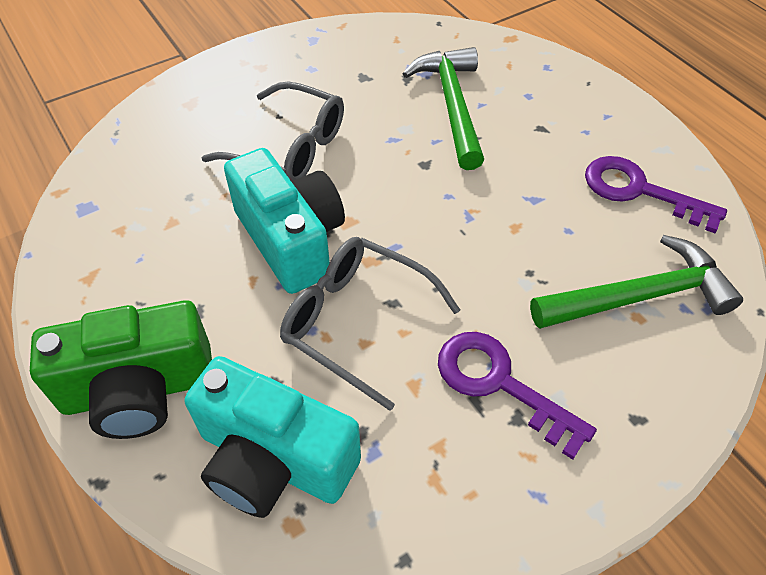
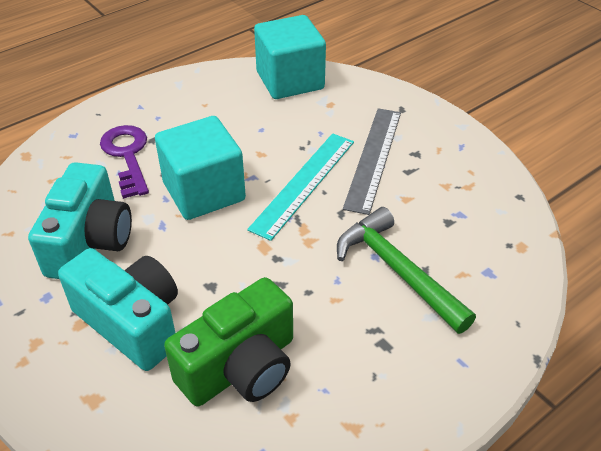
green hammer: 2 -> 1
grey glasses: 2 -> 0
grey ruler: 0 -> 1
purple key: 2 -> 1
turquoise cube: 0 -> 2
turquoise ruler: 0 -> 1

